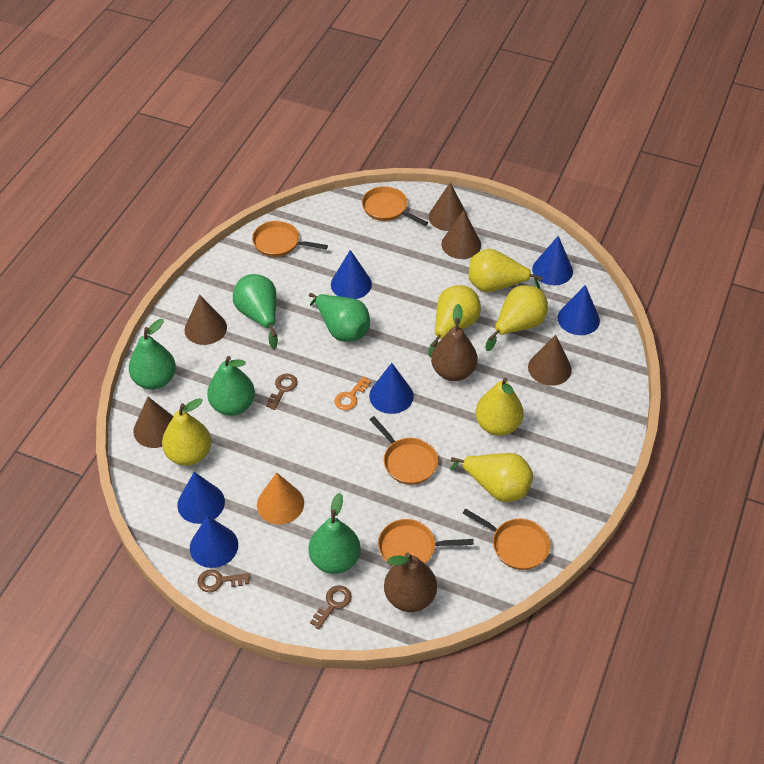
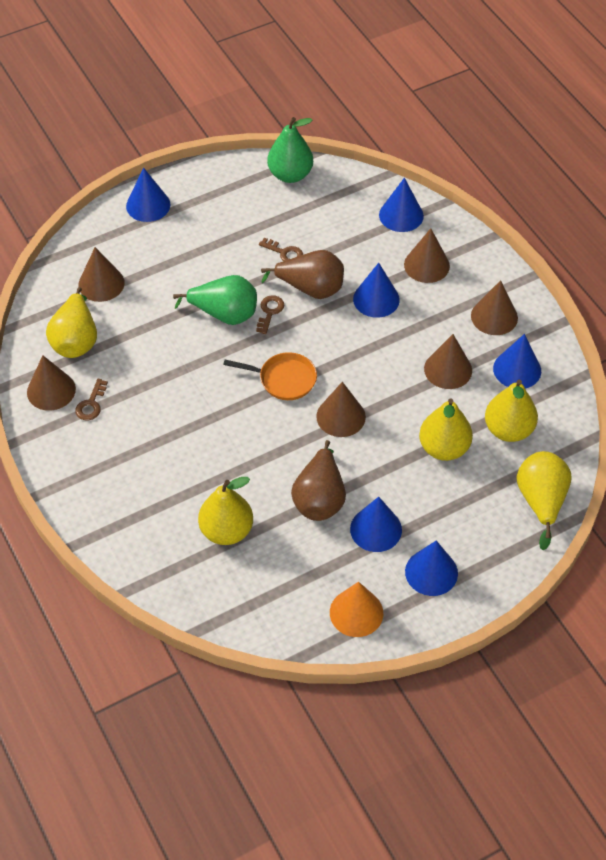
brown cone: 5 -> 6
green pear: 5 -> 2
orange key: 1 -> 0
orange pan: 5 -> 1
yellow pear: 6 -> 5

